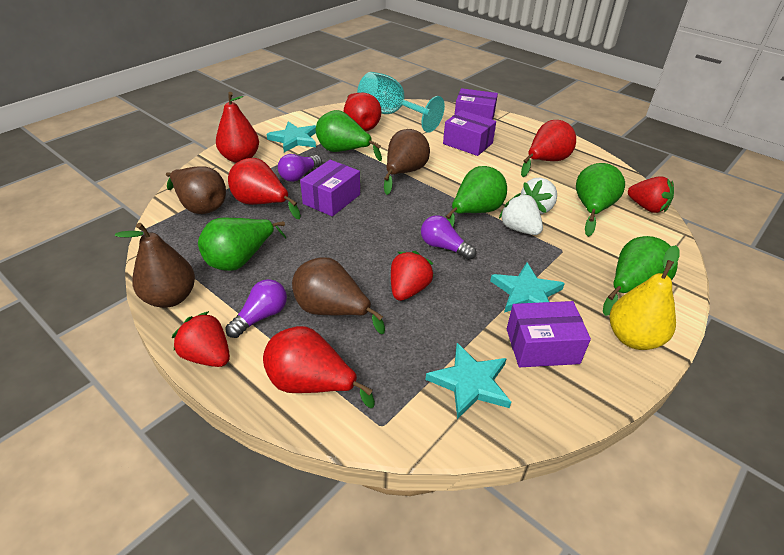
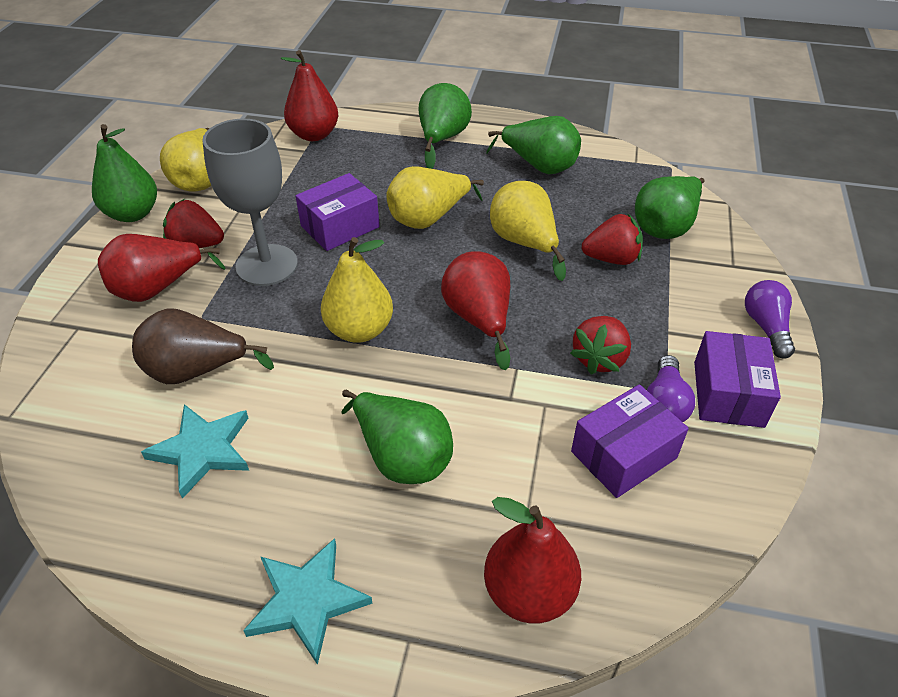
brown pear: 4 -> 1
grey goblet: 0 -> 1
purple box: 4 -> 3
purple light bulb: 3 -> 2
red pear: 5 -> 4
turquoise goblet: 1 -> 0
turquoise star: 3 -> 2
white strawberry: 2 -> 0
yellow pear: 1 -> 4

